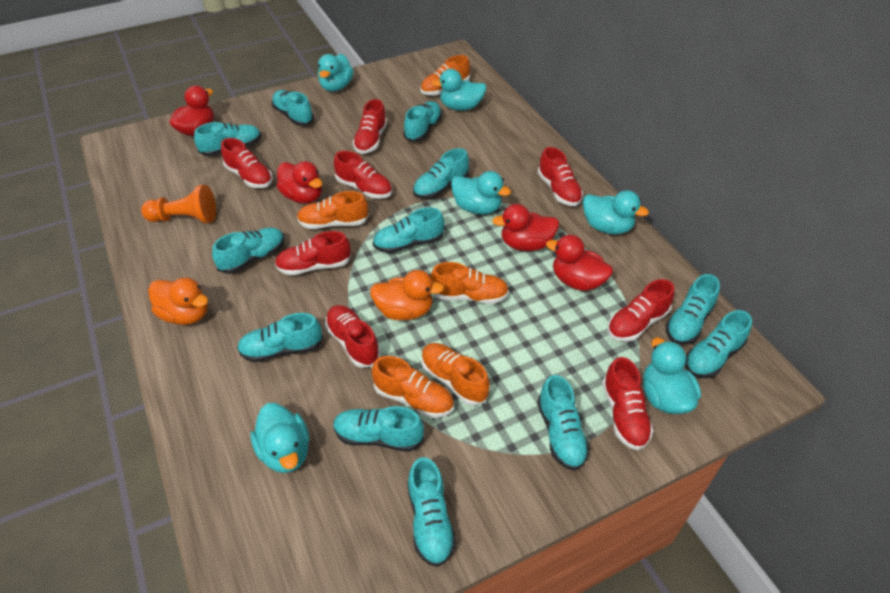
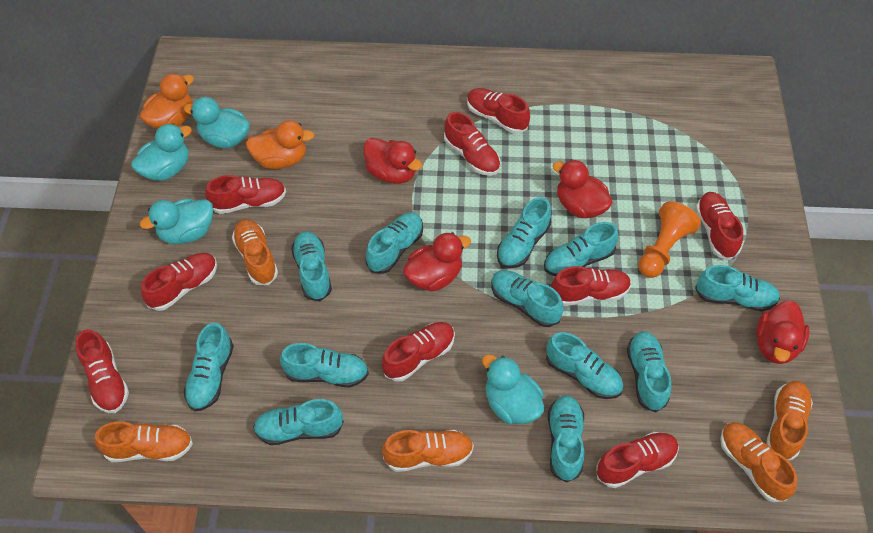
red shoe: 8 -> 9
turquoise duck: 6 -> 4

